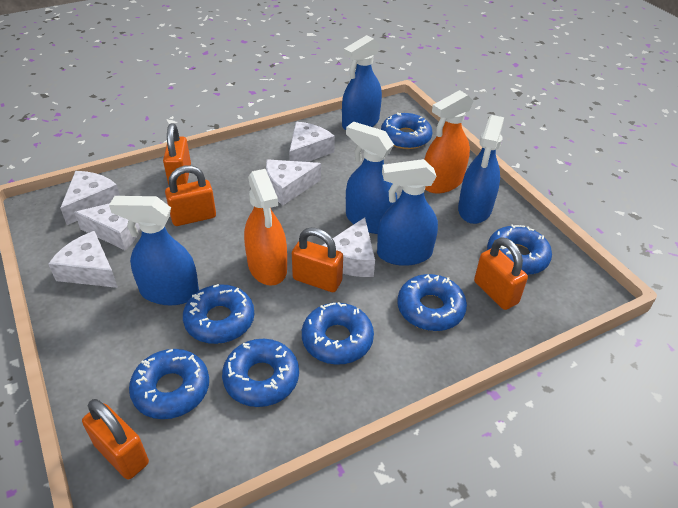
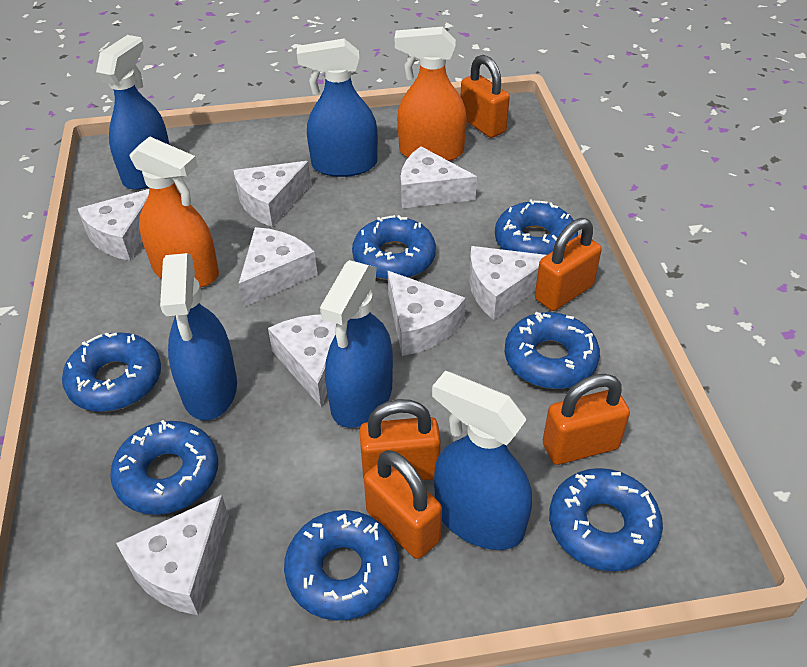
white cheese: 6 -> 8

